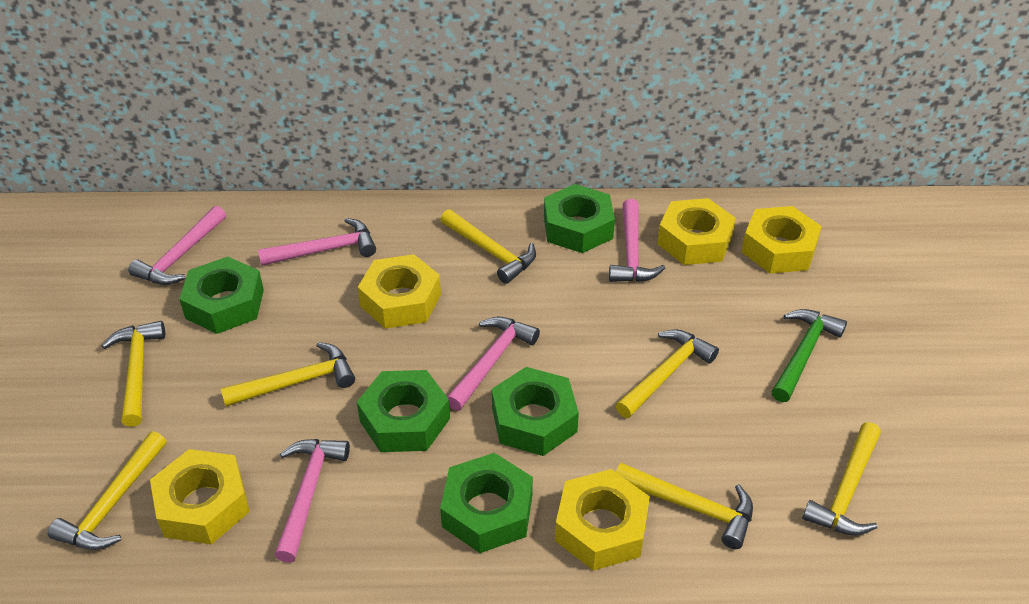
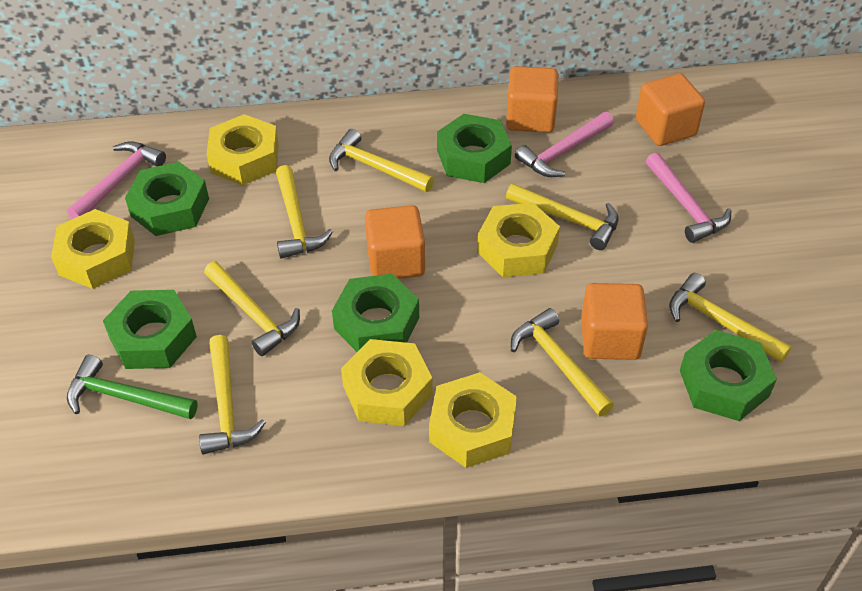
orange cube: 0 -> 4
pink hammer: 5 -> 3

